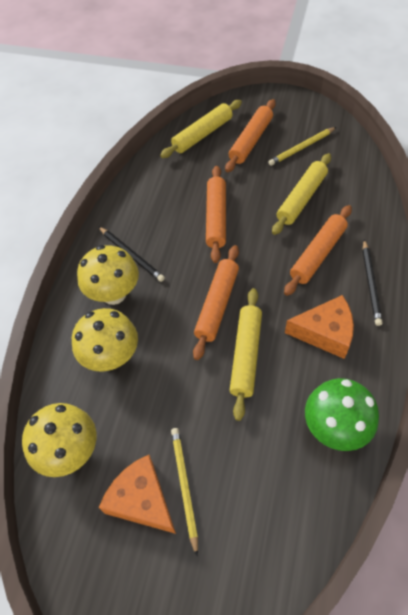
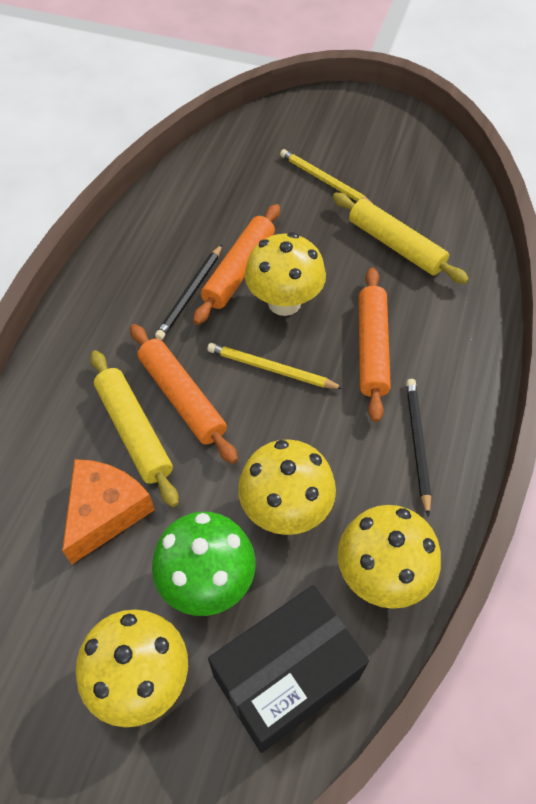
black box: 0 -> 1
orange cheese: 2 -> 1
orange rolling pin: 4 -> 3
yellow mushroom: 3 -> 4
yellow rolling pin: 3 -> 2

